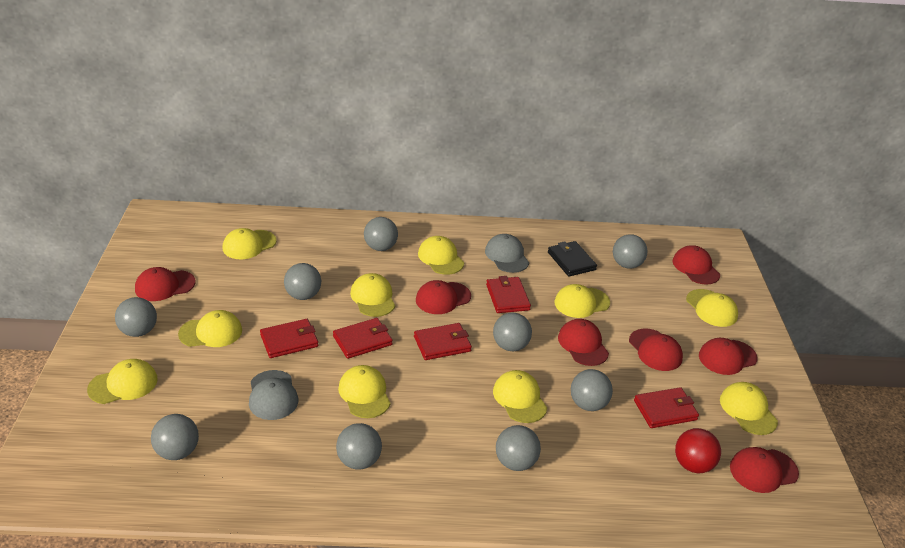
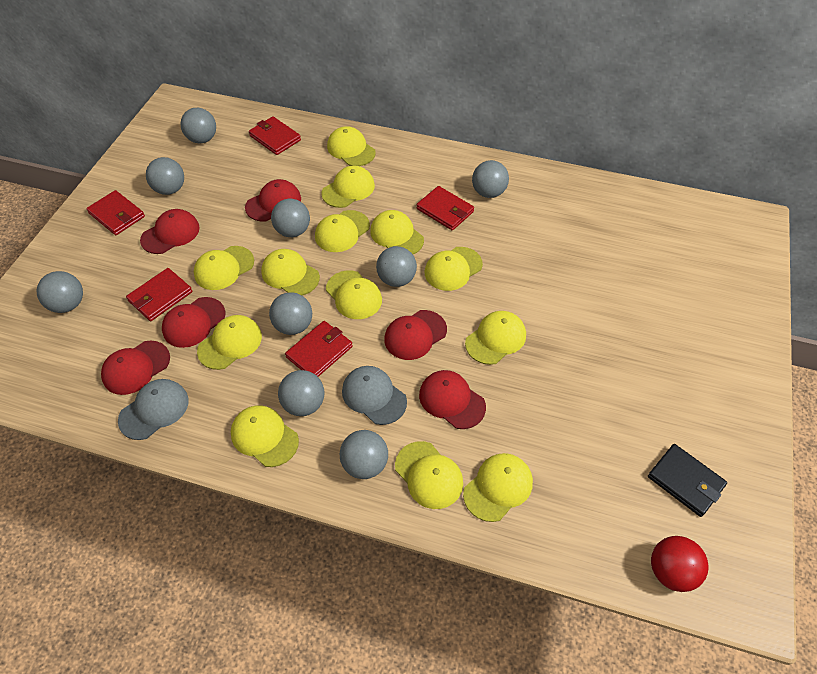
red cap: 7 -> 6
yellow cap: 10 -> 13

